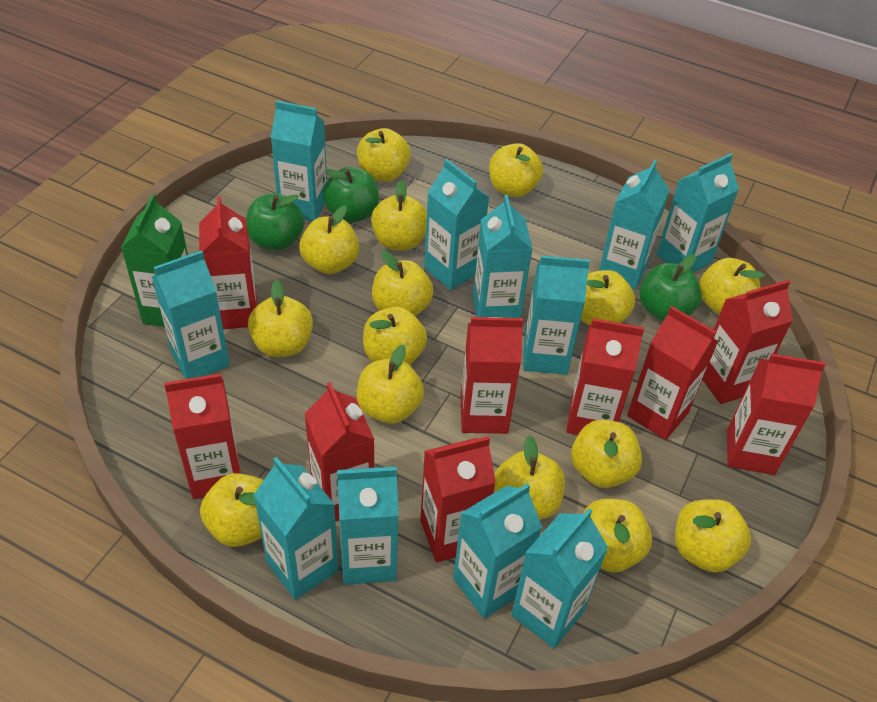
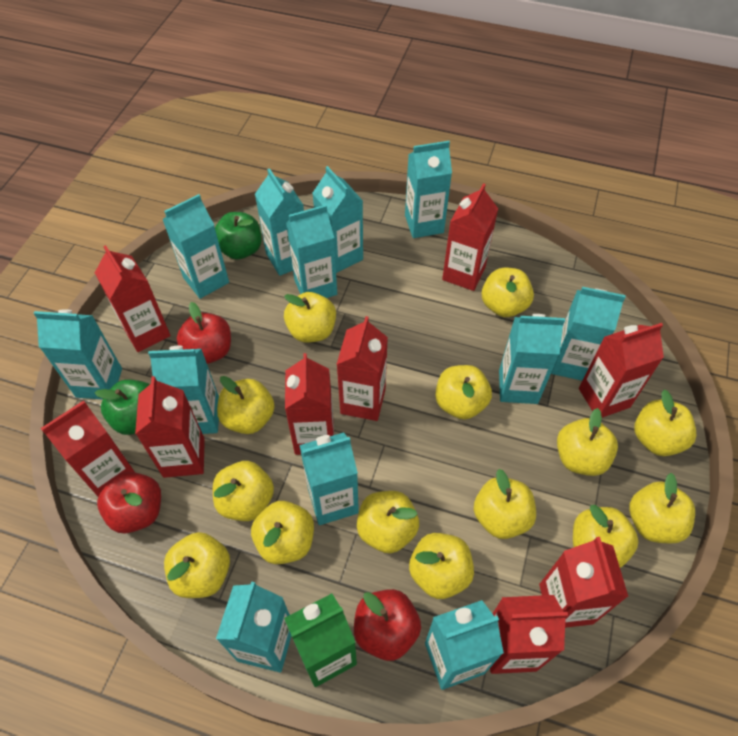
green apple: 3 -> 2
red apple: 0 -> 3
turquoise carton: 11 -> 12
yellow apple: 15 -> 14

